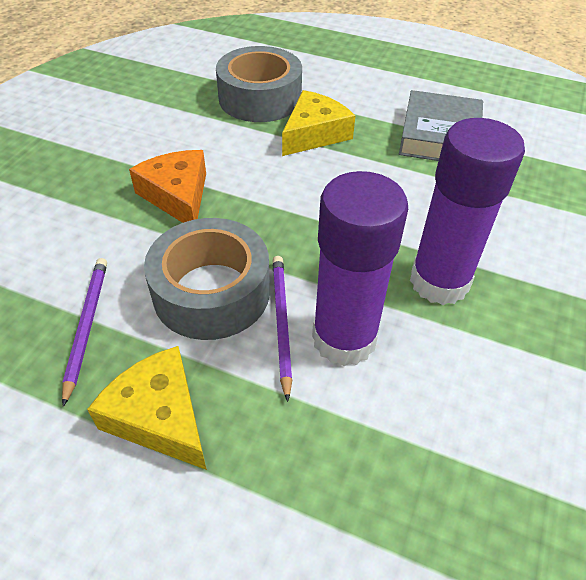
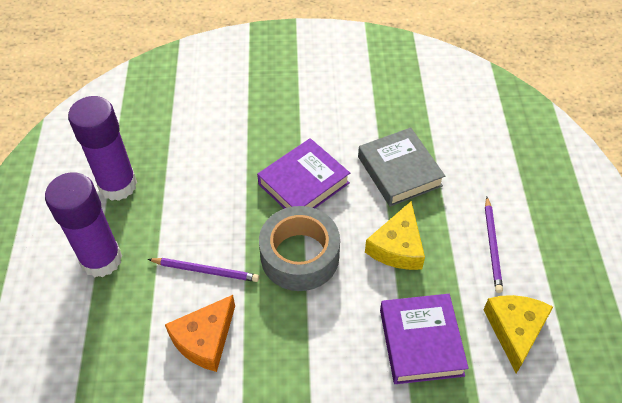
grey tape: 2 -> 1
purple book: 0 -> 2

